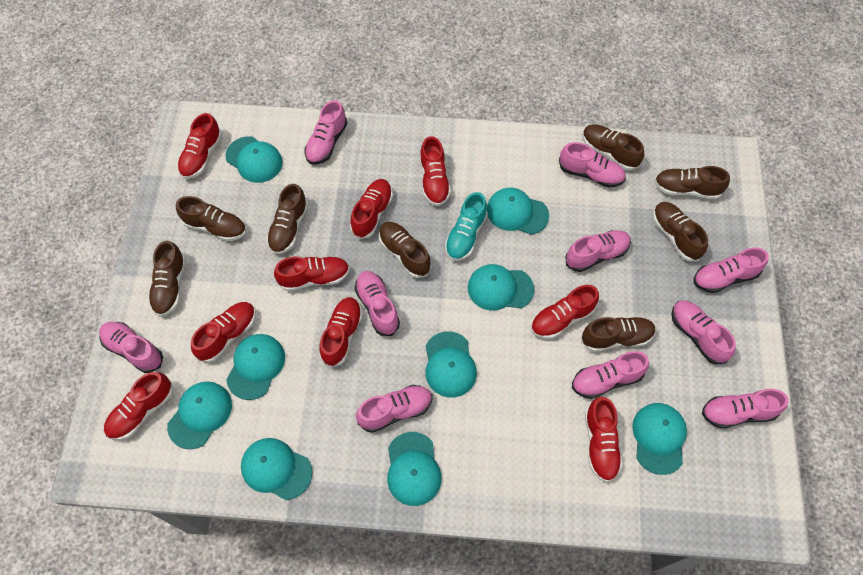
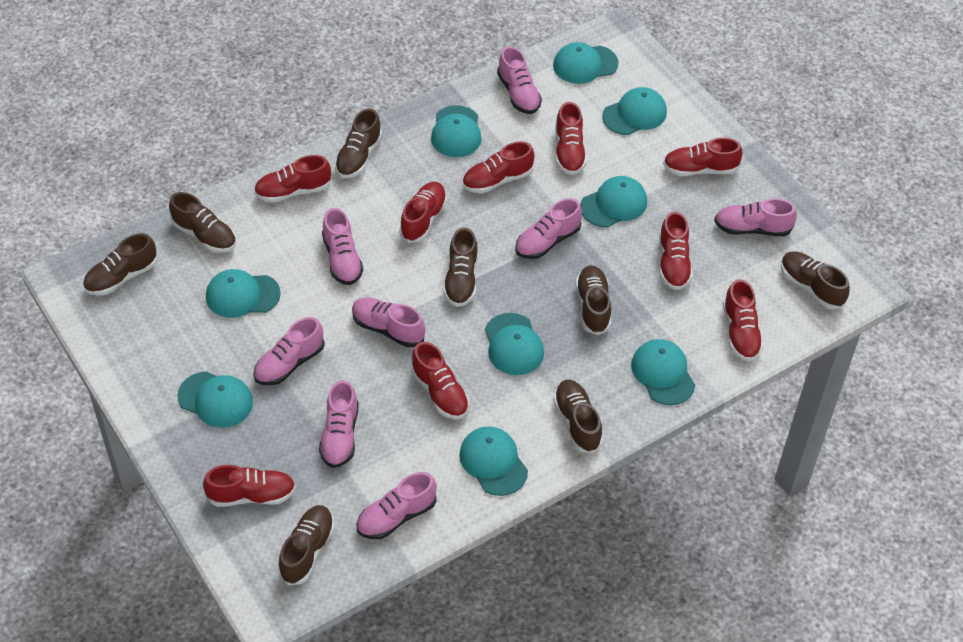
pink shoe: 10 -> 8
turquoise shoe: 1 -> 0

